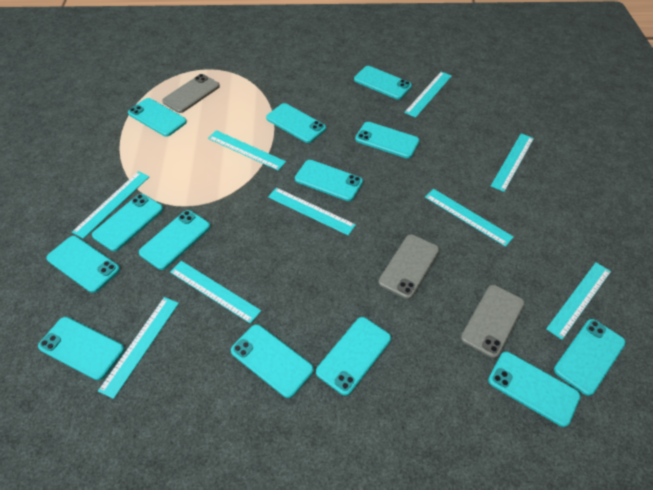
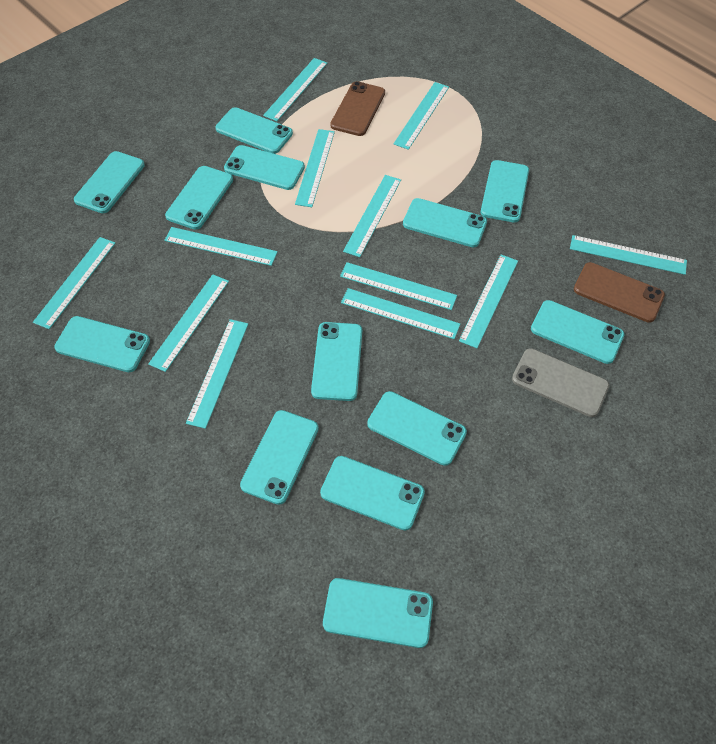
brown phone: 0 -> 2
grey phone: 3 -> 1
turquoise ruler: 9 -> 12

